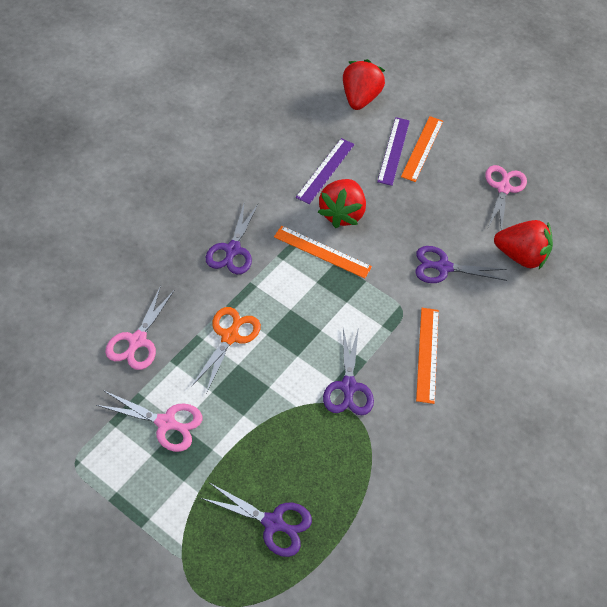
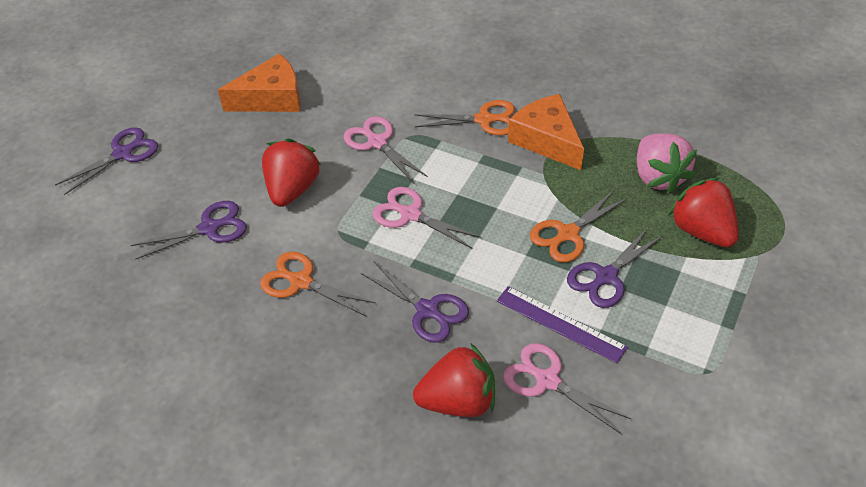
orange cheese: 0 -> 2
orange ruler: 3 -> 0
orange scissors: 1 -> 3
pink strawberry: 0 -> 1
purple ruler: 2 -> 1

